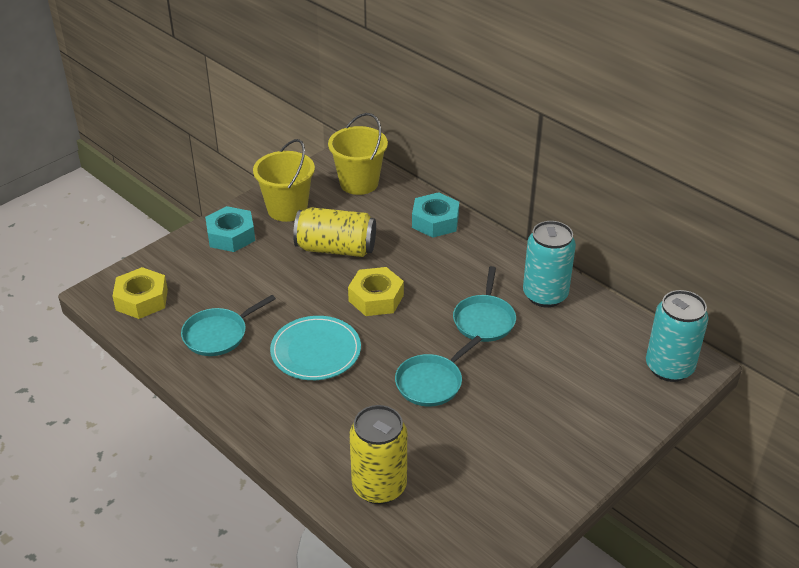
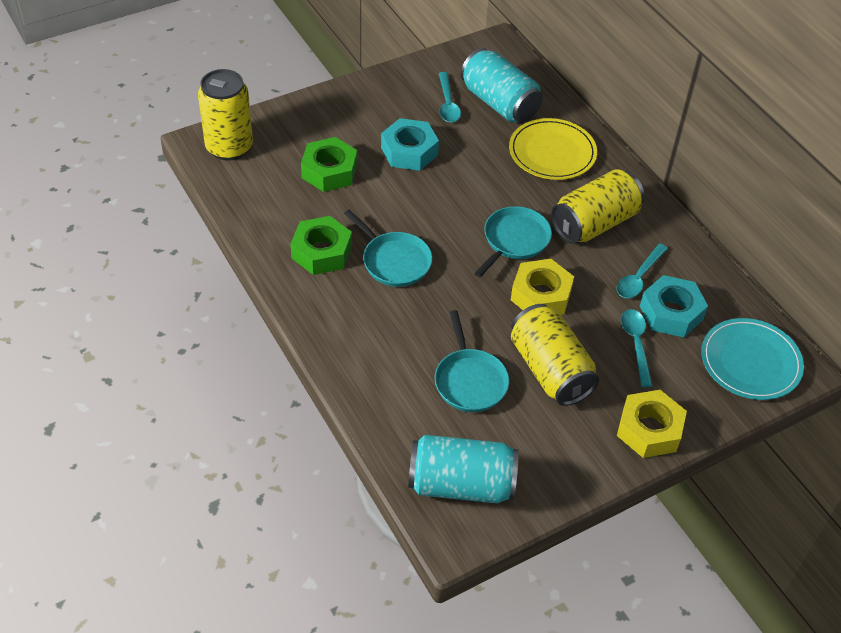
green nut: 0 -> 2
turquoise spoon: 0 -> 3
yellow bucket: 2 -> 0
yellow can: 2 -> 3
yellow plate: 0 -> 1

